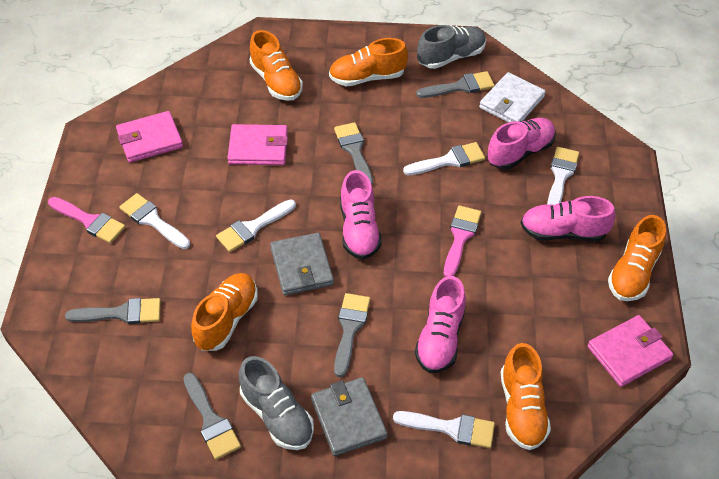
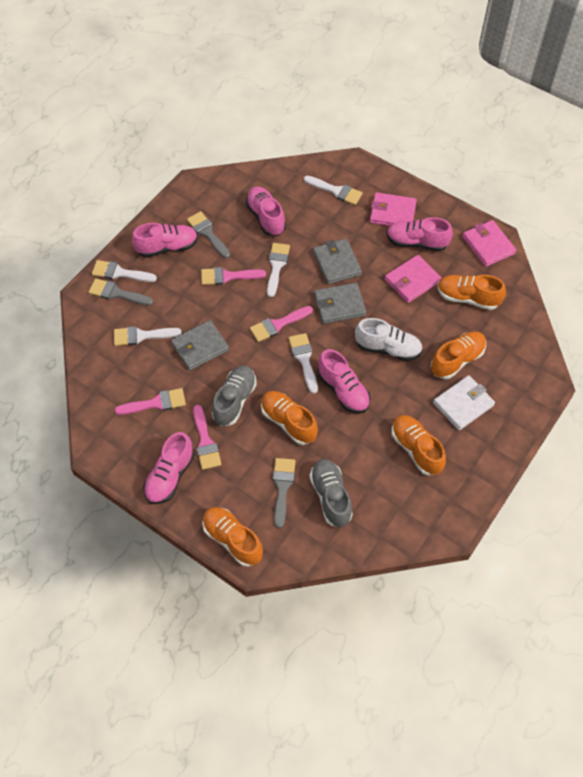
grey brush: 5 -> 3
grey wallet: 2 -> 3
pink brush: 2 -> 4
pink shoe: 4 -> 5
white shoe: 0 -> 1

